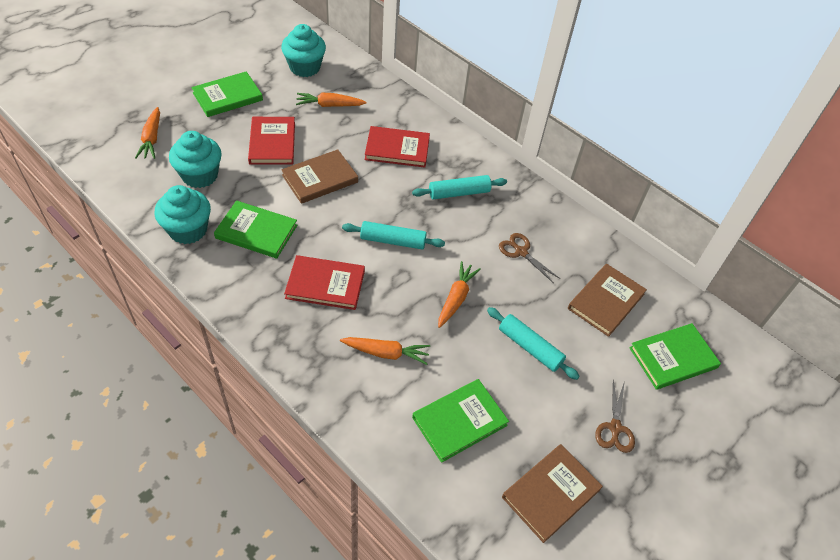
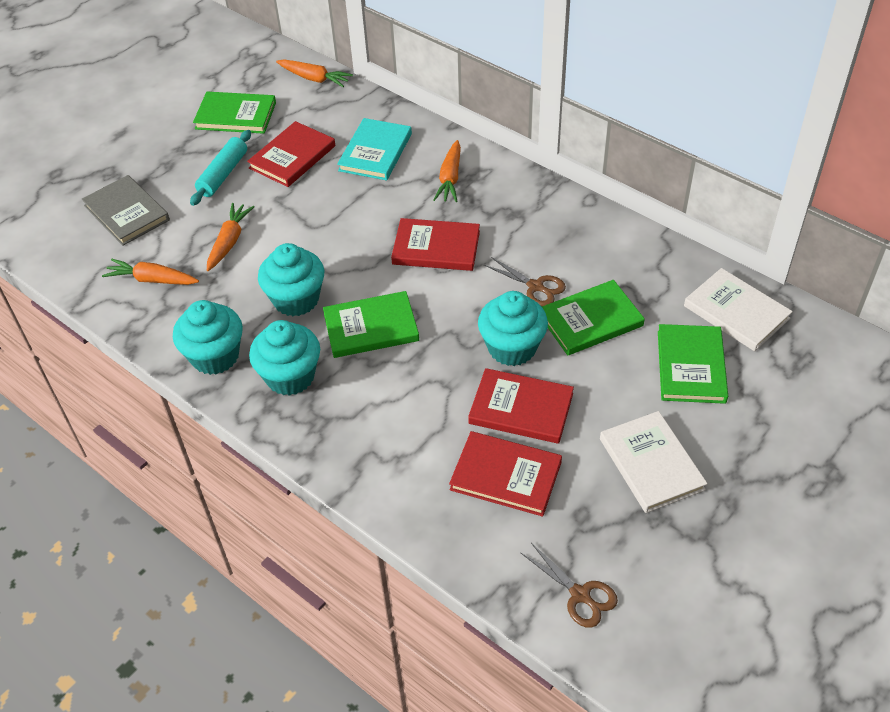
brown book: 3 -> 0
grey book: 0 -> 1
red book: 3 -> 4
turquoise book: 0 -> 1
turquoise cupcake: 3 -> 4
turquoise rolling pin: 3 -> 1
white book: 0 -> 2

